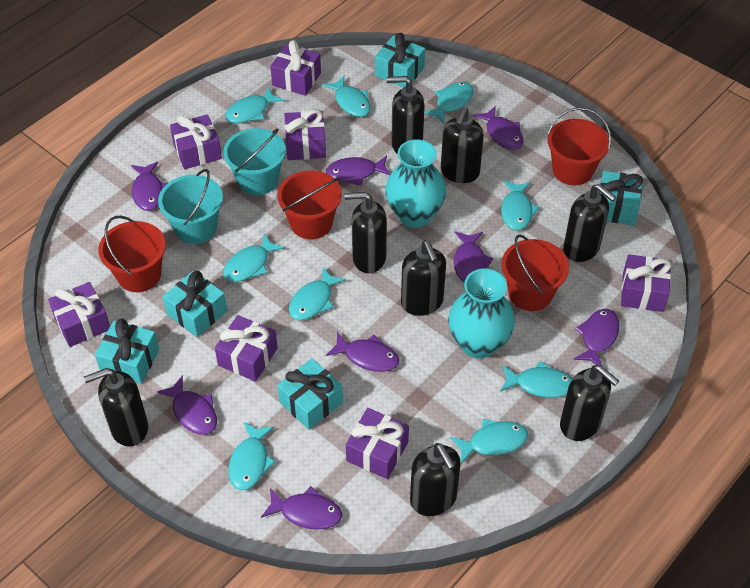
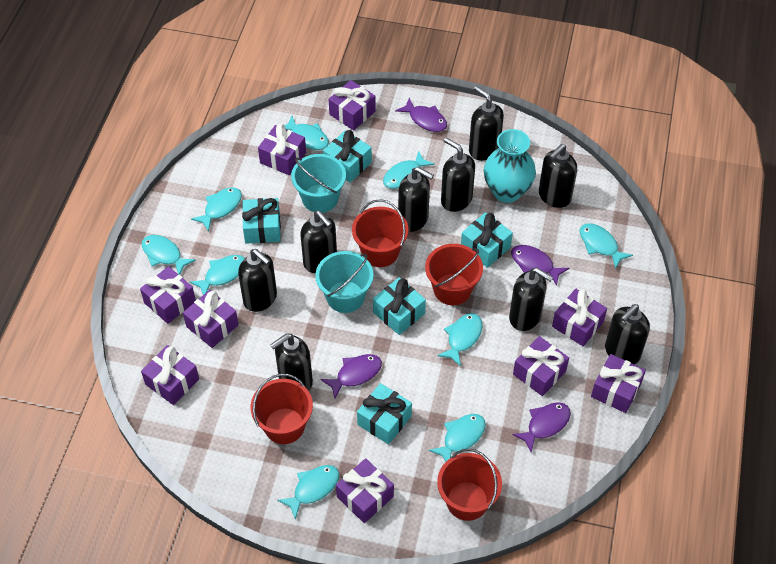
black soap dispenser: 8 -> 9
purple fish: 8 -> 4
purple gift: 7 -> 9
turquoise vase: 2 -> 1

